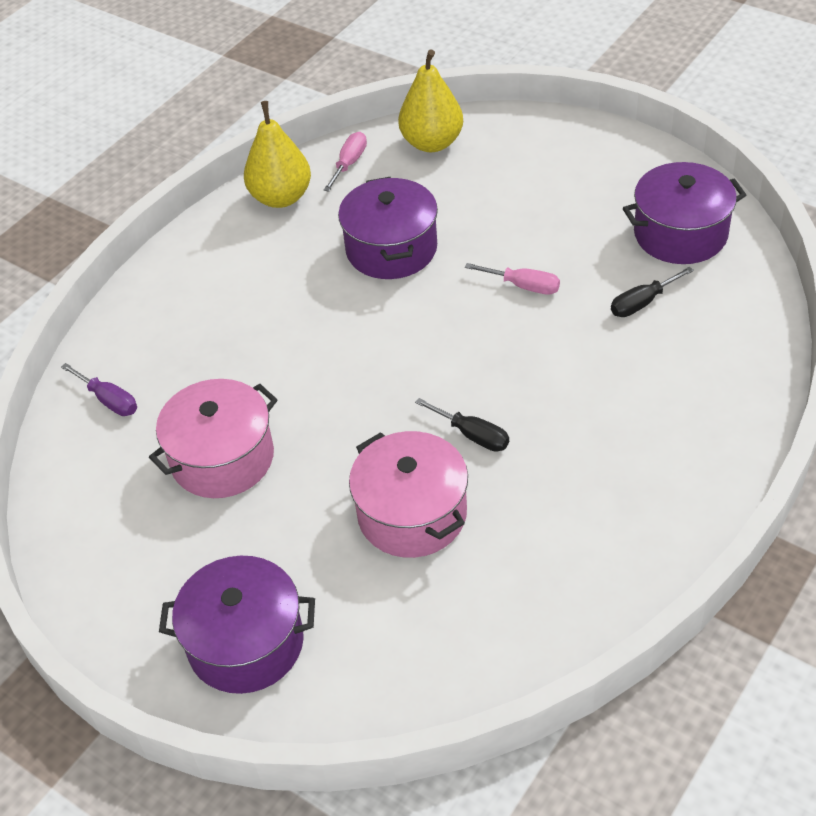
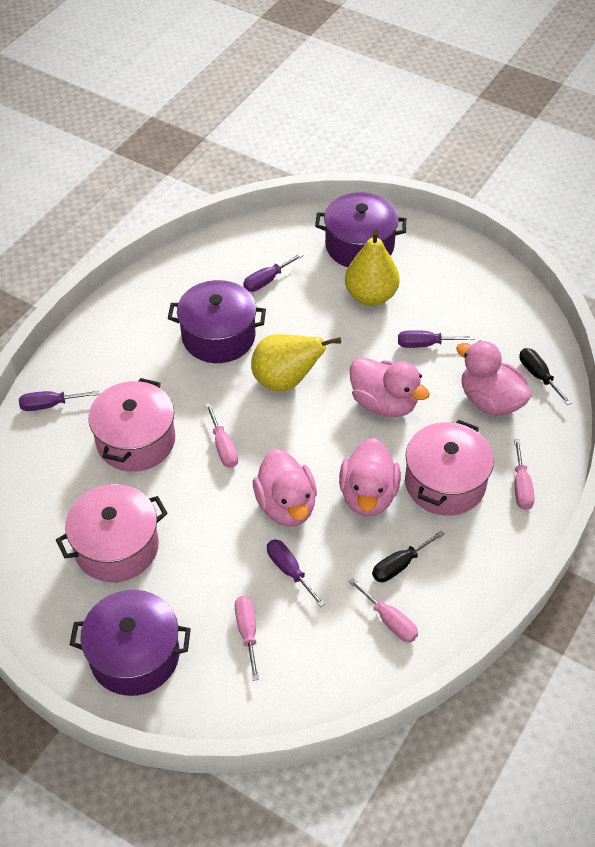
pink duck: 0 -> 4
pink pot: 2 -> 3
pink screwdriver: 2 -> 4
purple screwdriver: 1 -> 4

